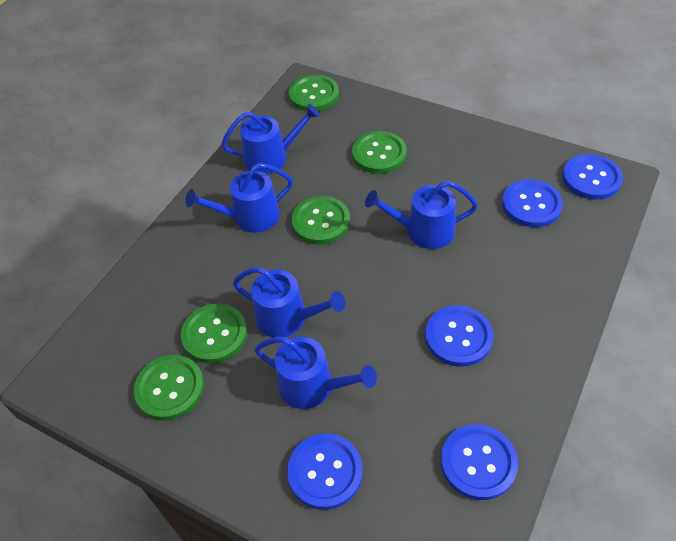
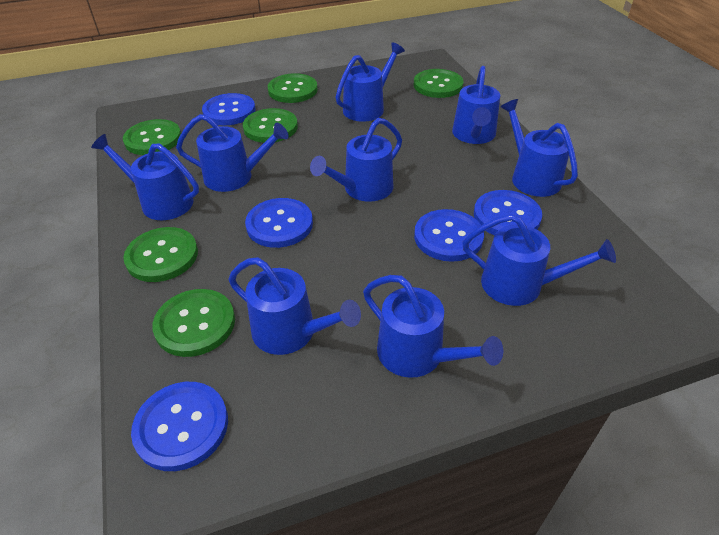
blue watering can: 5 -> 9
green button: 5 -> 6

